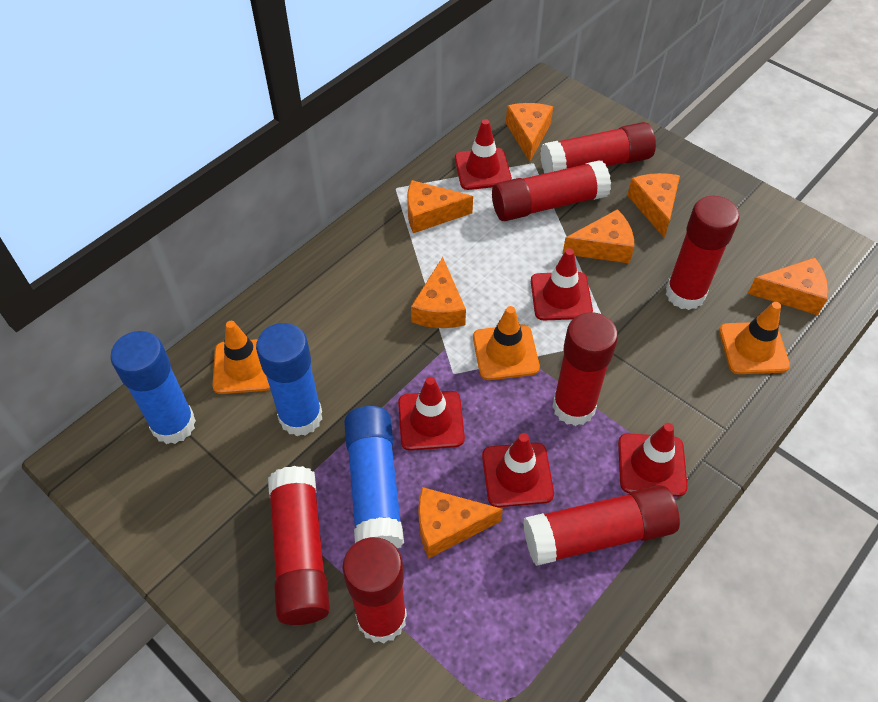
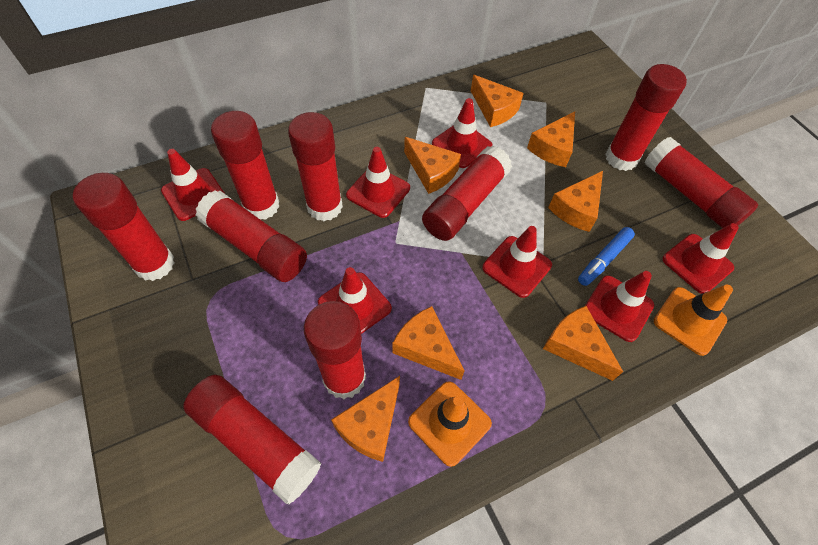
blue glue stick: 3 -> 0
blue marker: 0 -> 1
orange traffic cone: 3 -> 2
red glue stick: 7 -> 9
red traffic cone: 5 -> 7

